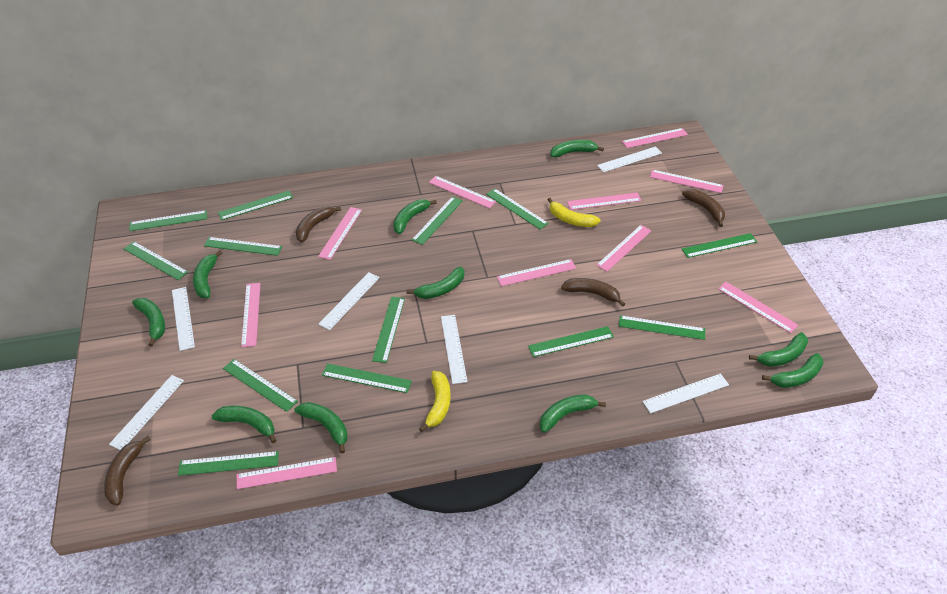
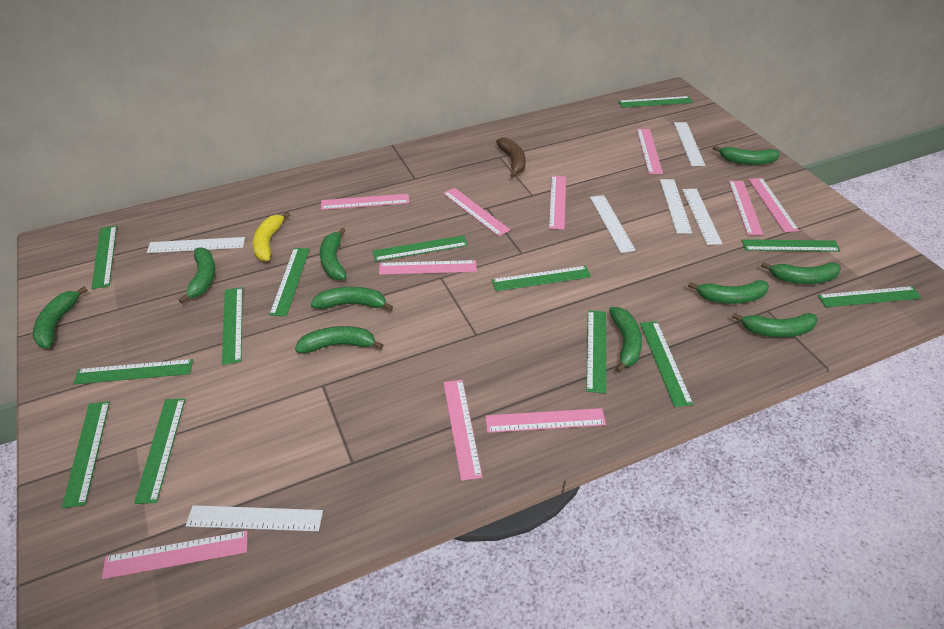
brown banana: 4 -> 1
yellow banana: 2 -> 1

